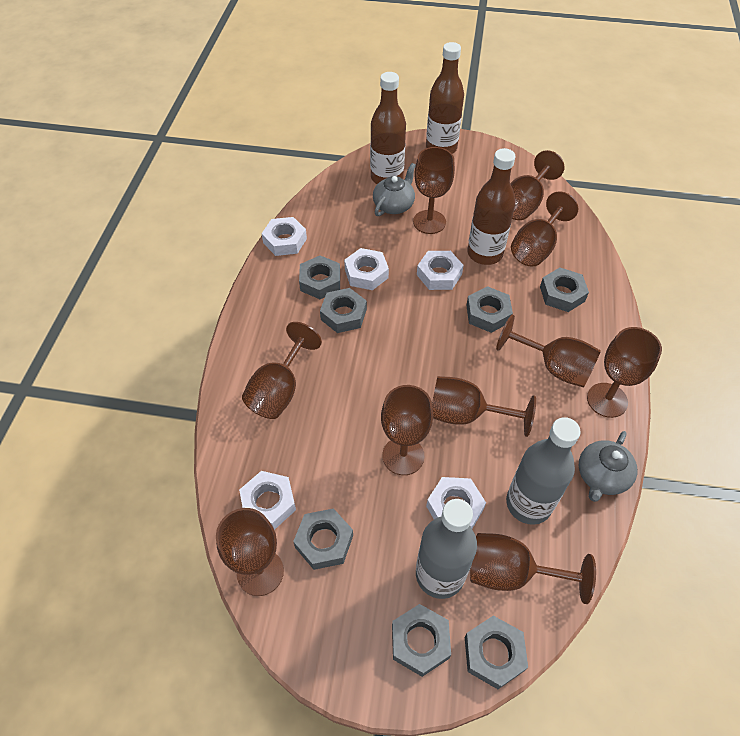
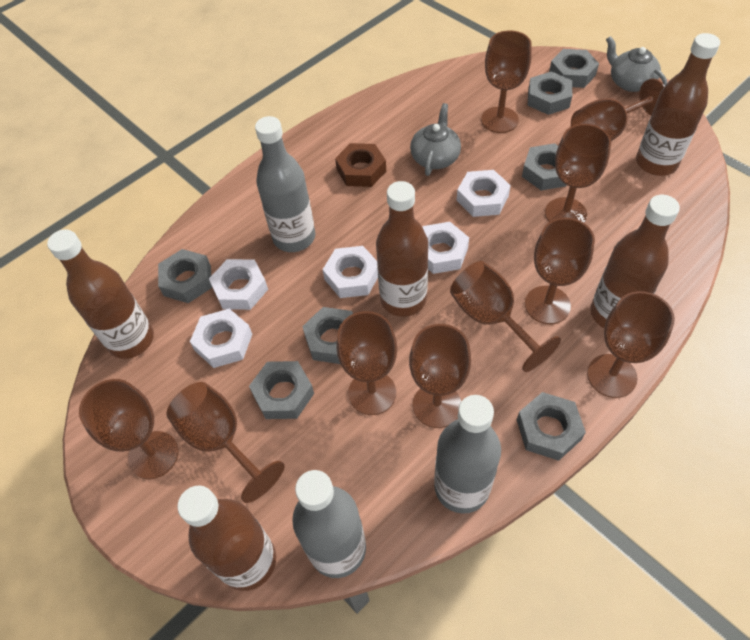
brown bottle: 3 -> 5
brown nut: 0 -> 1
grey bottle: 2 -> 3

